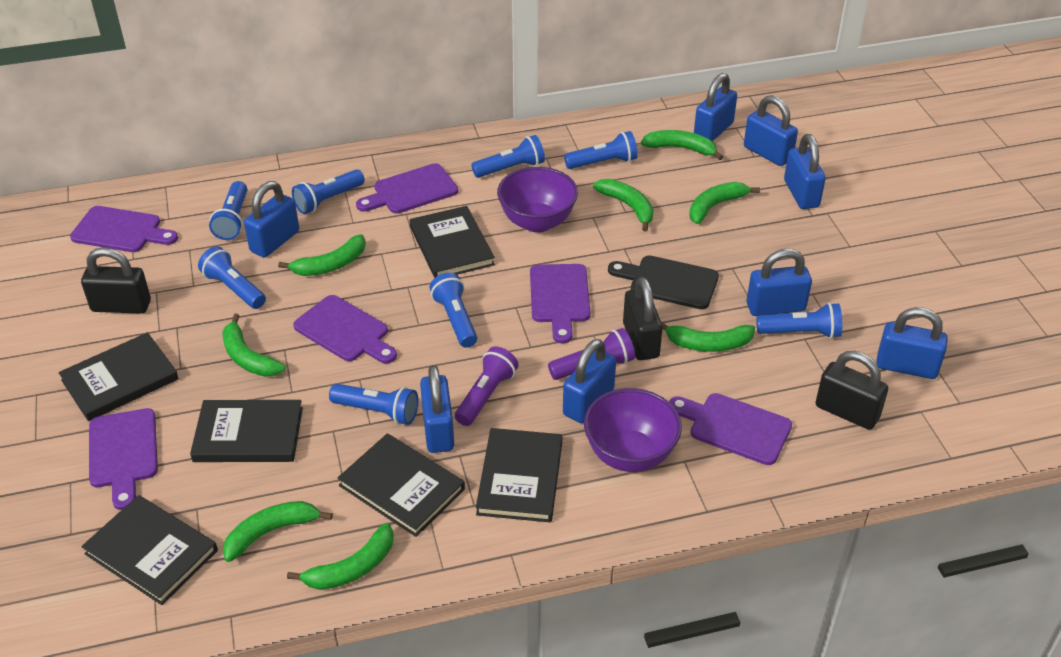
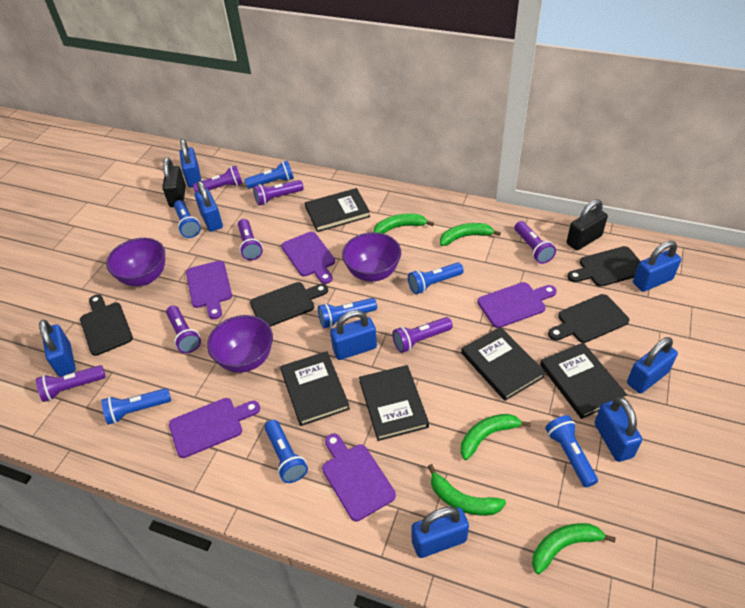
black book: 6 -> 5
black cutting board: 1 -> 4
black padlock: 3 -> 2
blue flashlight: 8 -> 7
green banana: 8 -> 5
purple bowl: 2 -> 3
purple cutting board: 6 -> 5
purple flashlight: 2 -> 7

